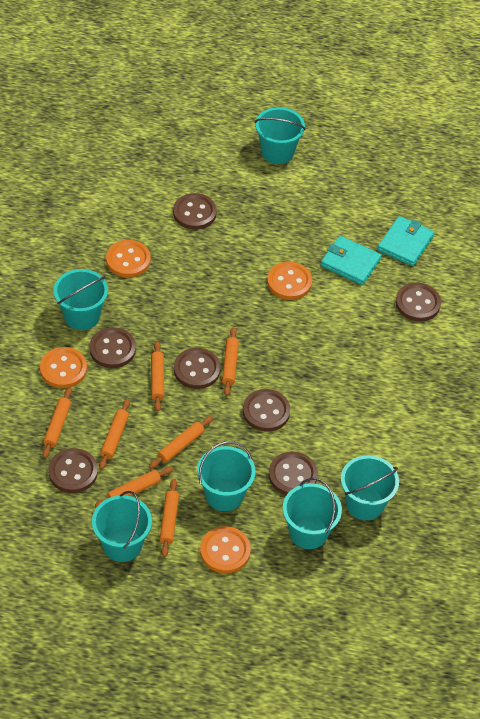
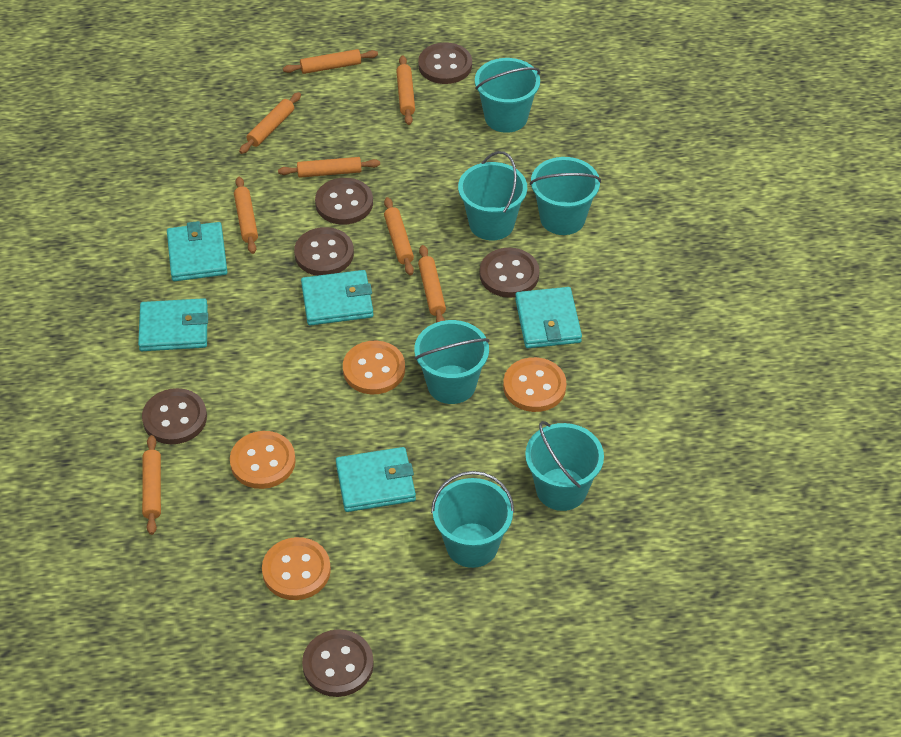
brown button: 7 -> 6
orange rolling pin: 7 -> 8
turquoise wallet: 2 -> 5

